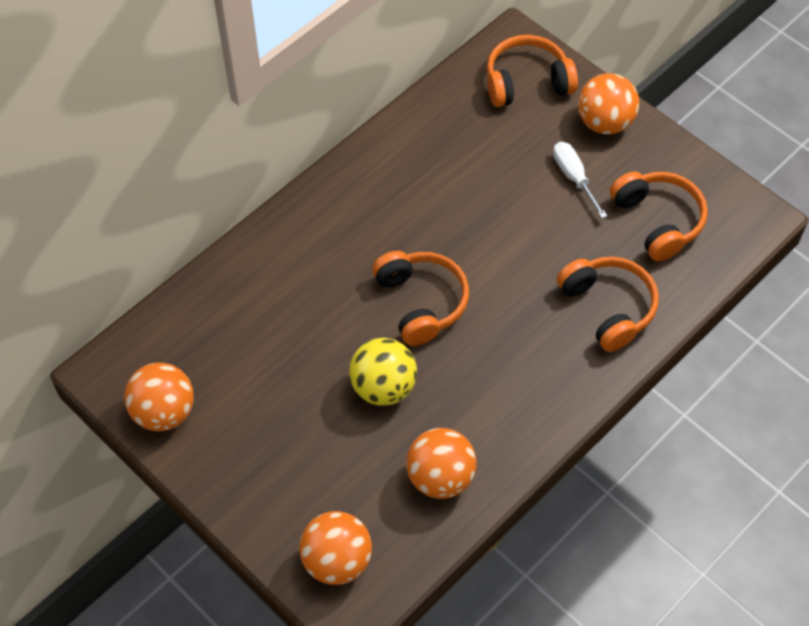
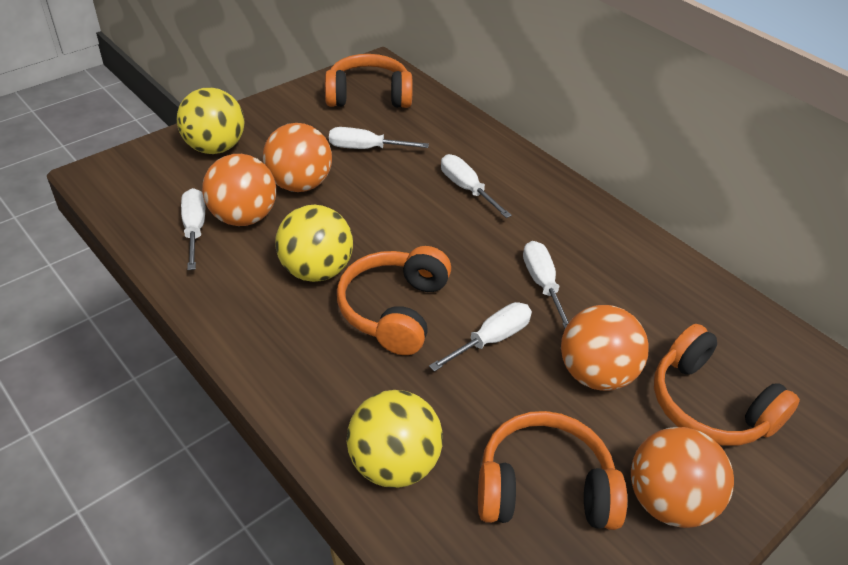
white screwdriver: 1 -> 5
yellow ball: 1 -> 3

